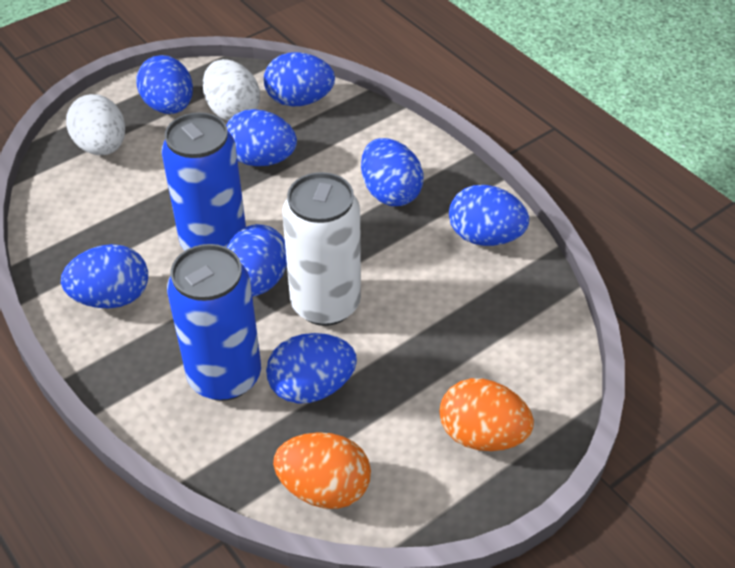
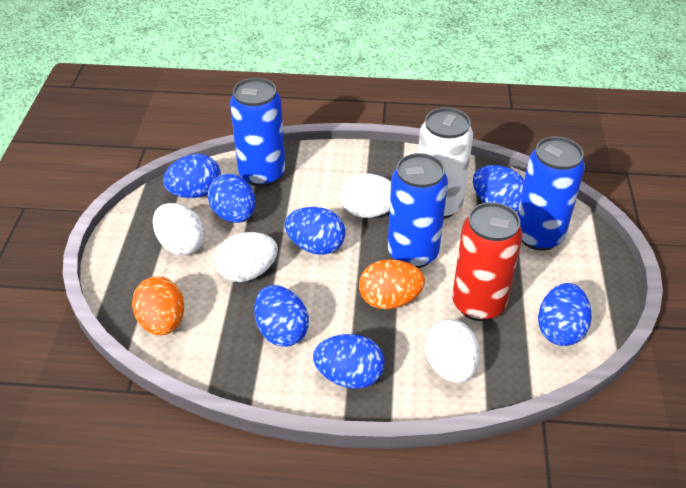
blue can: 2 -> 3
blue egg: 8 -> 7
red can: 0 -> 1
white egg: 2 -> 4

